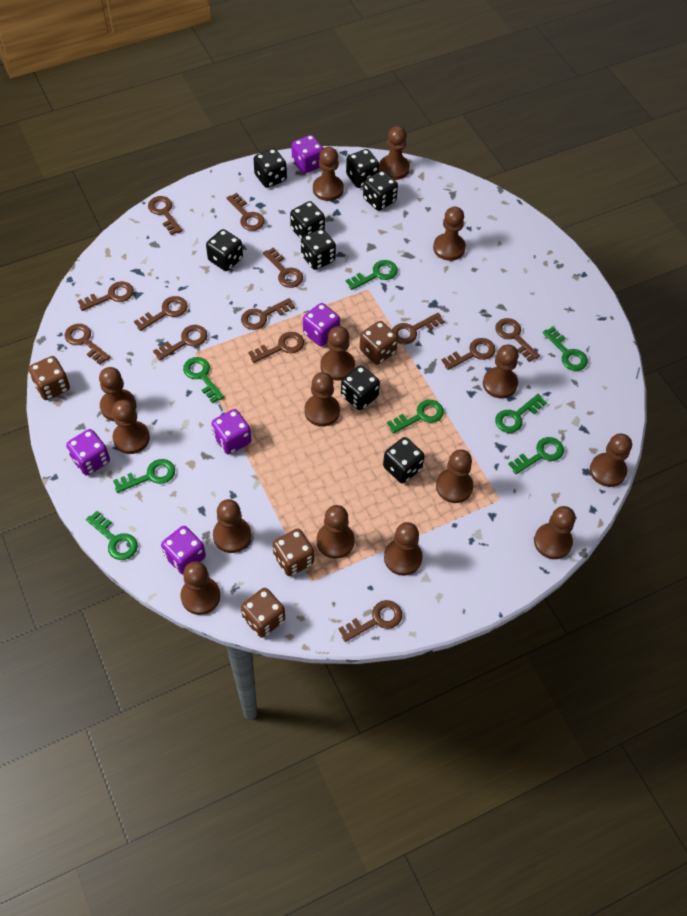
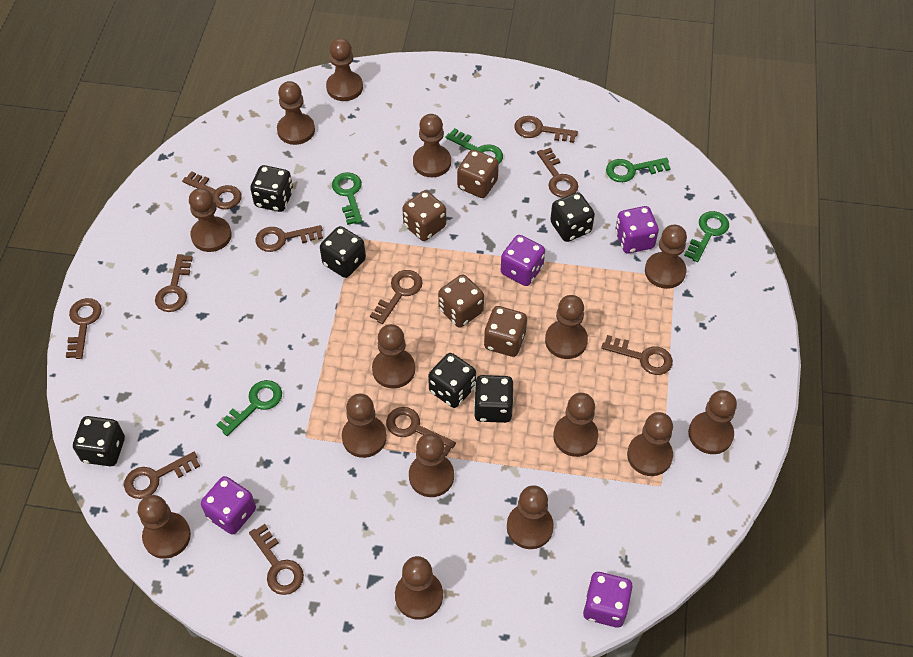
black dice: 8 -> 6
brown key: 13 -> 11
green key: 8 -> 5
purple dice: 5 -> 4

